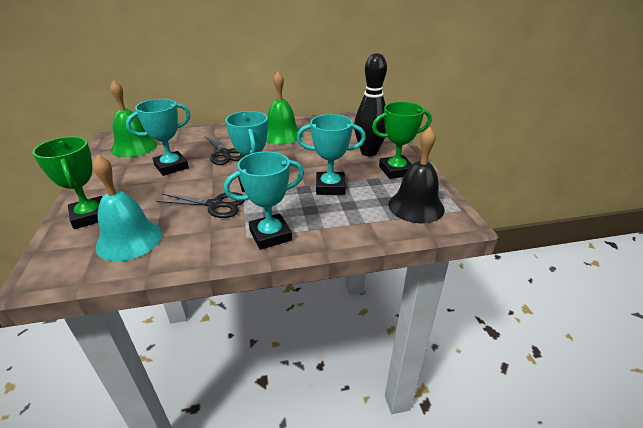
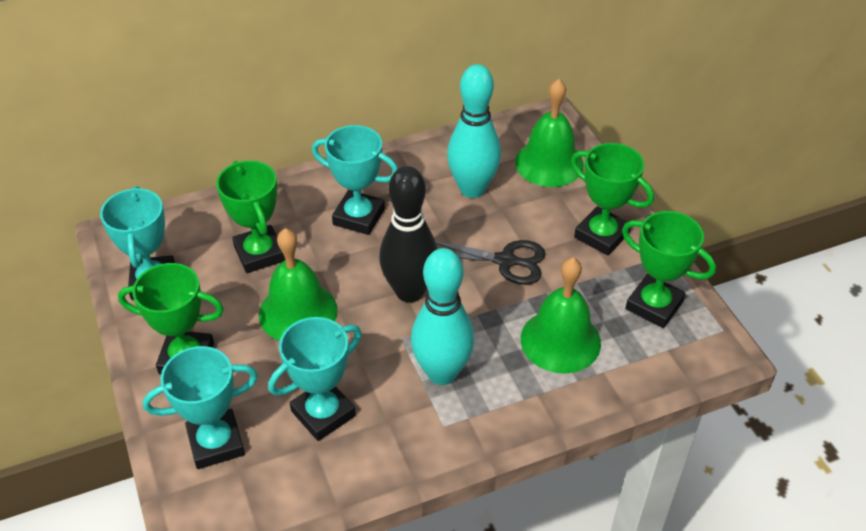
black bell: 1 -> 0
black scissors: 2 -> 1
green bell: 2 -> 3
green trophy: 2 -> 4
turquoise bell: 1 -> 0
turquoise bowling pin: 0 -> 2

